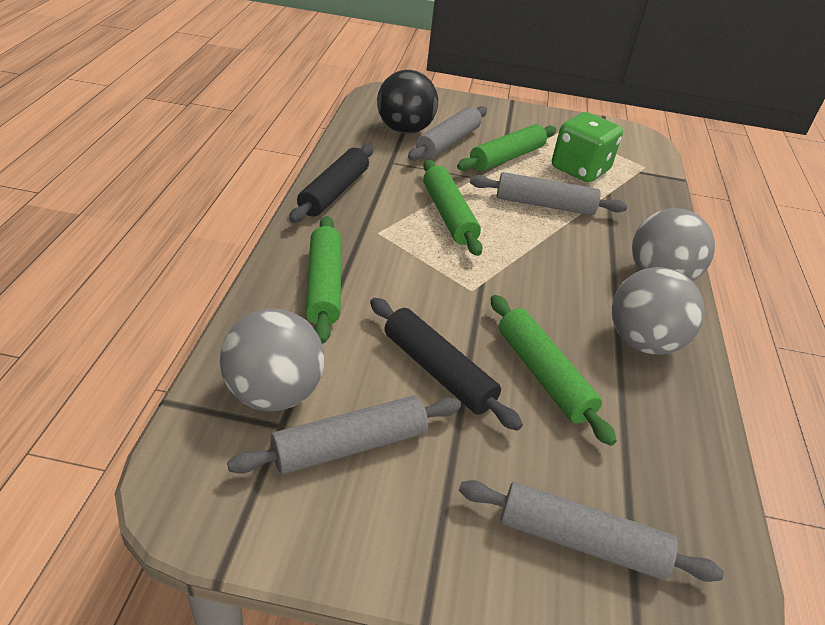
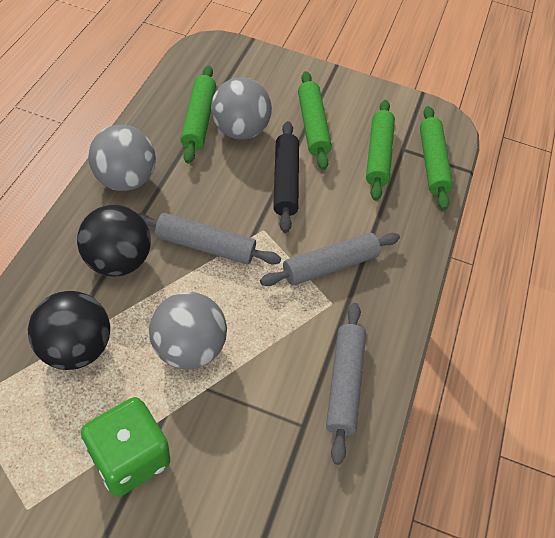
black ball: 1 -> 2
black rolling pin: 2 -> 1
grey rolling pin: 4 -> 3

